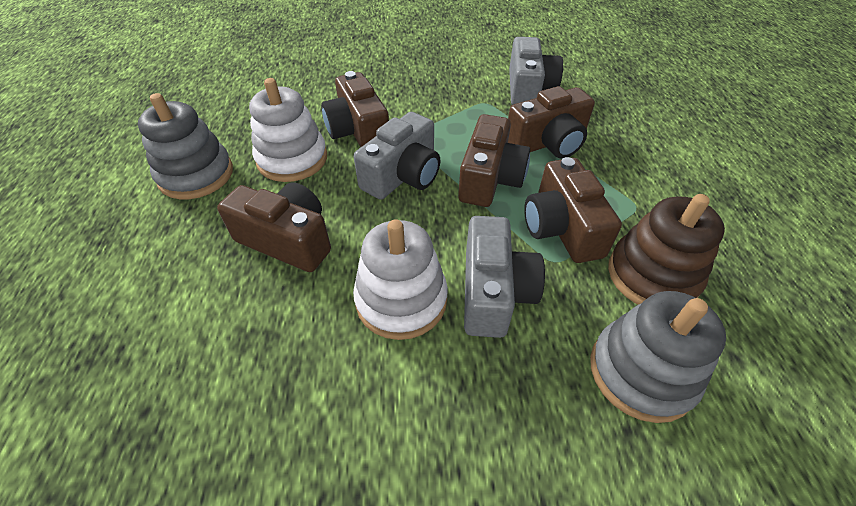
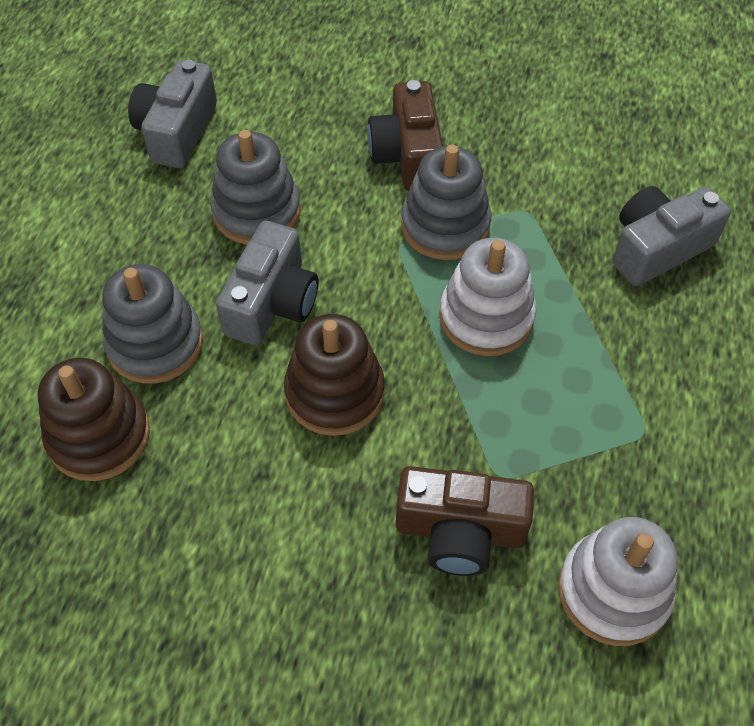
brown camera: 5 -> 2
brown stacking toy: 1 -> 2
grey stacking toy: 2 -> 3

